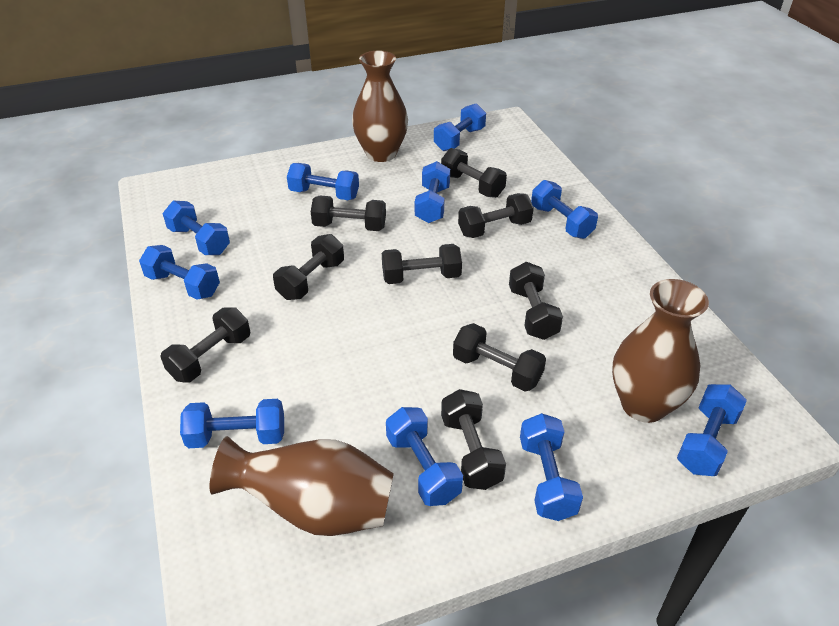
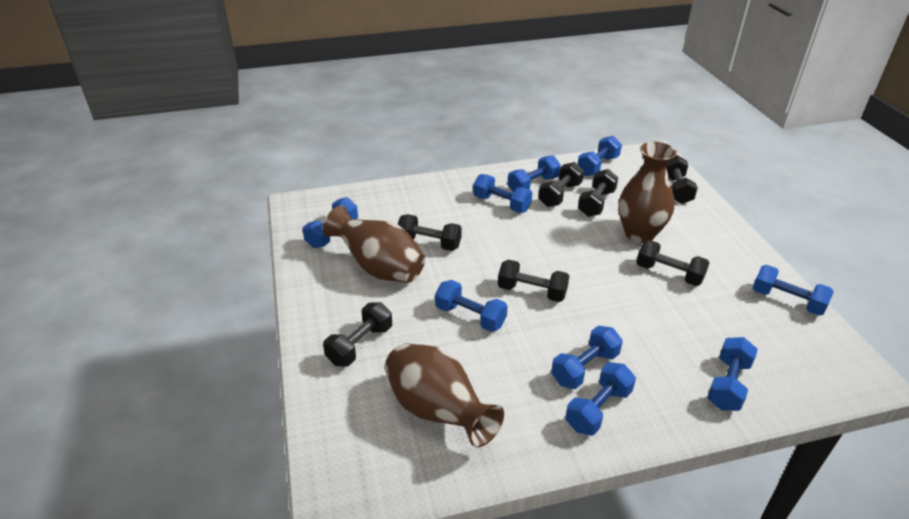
black dumbbell: 9 -> 7
blue dumbbell: 10 -> 9

